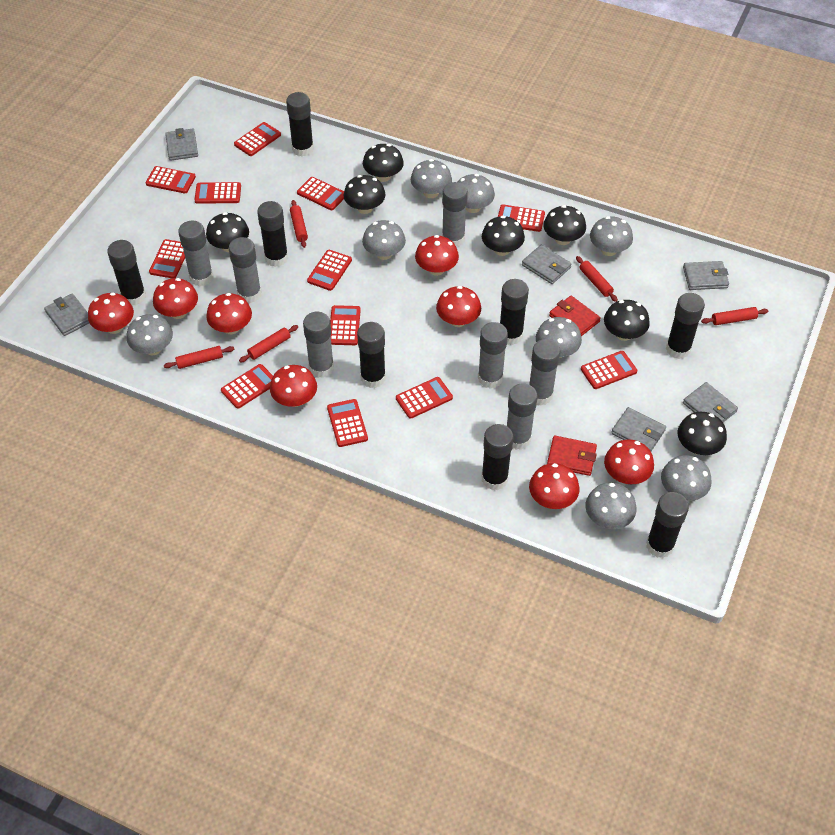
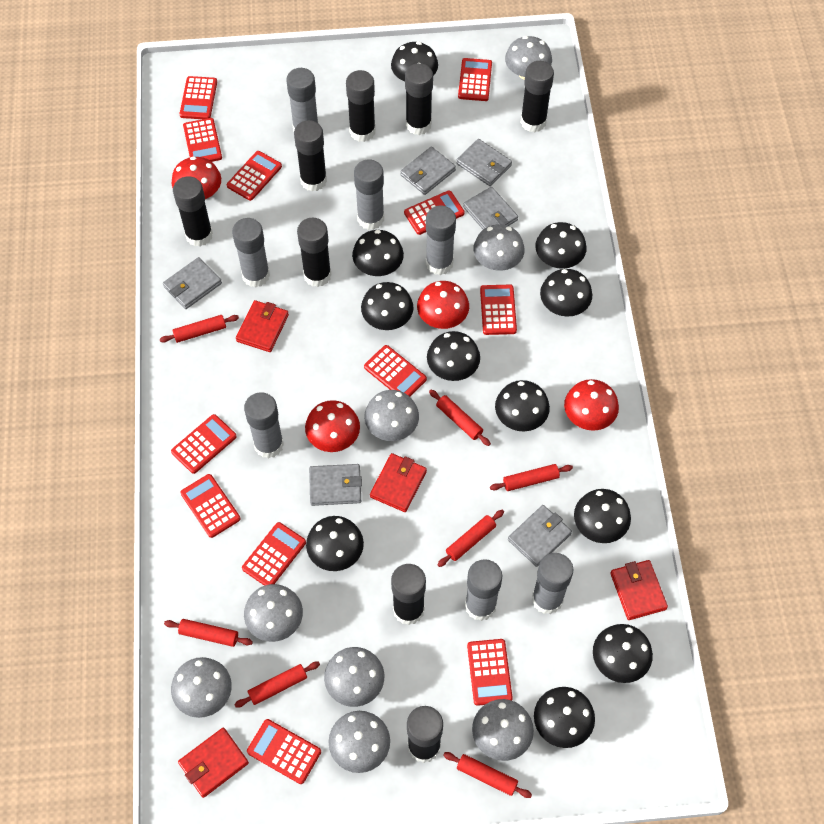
black mushroom: 7 -> 11
red mushroom: 8 -> 4
red rolling pin: 5 -> 7
red wallet: 2 -> 4

